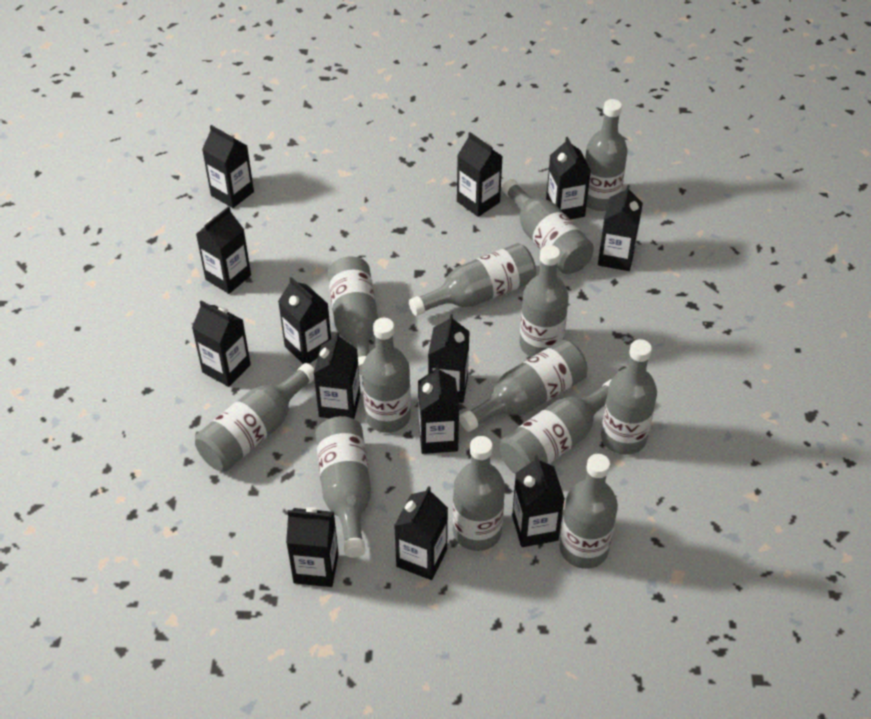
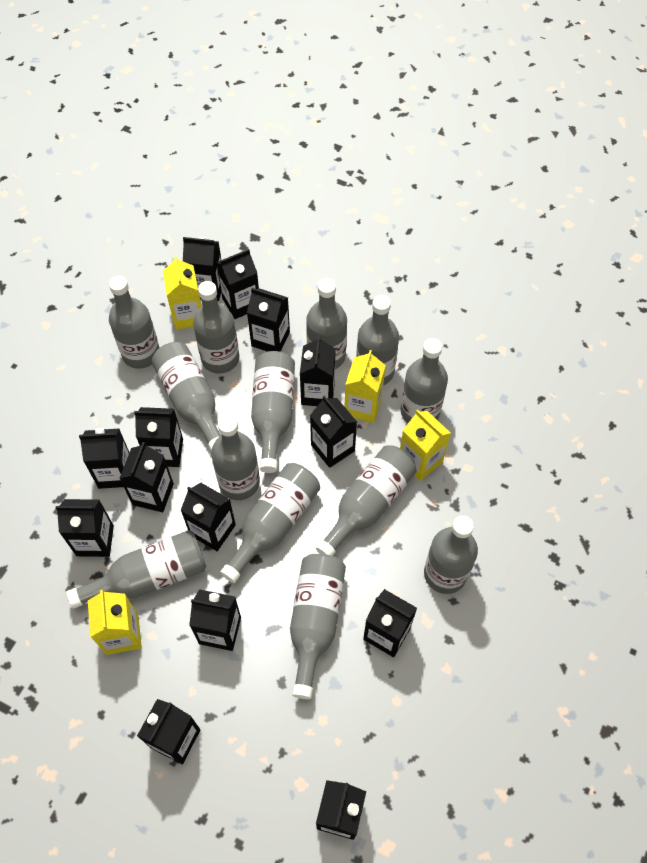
black carton: 13 -> 14
yellow carton: 0 -> 4

